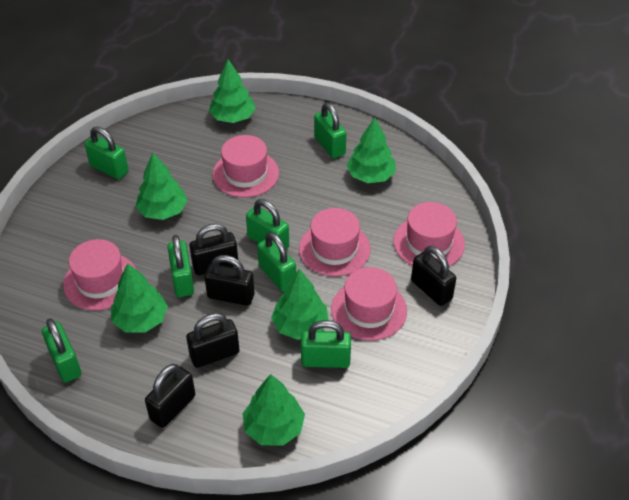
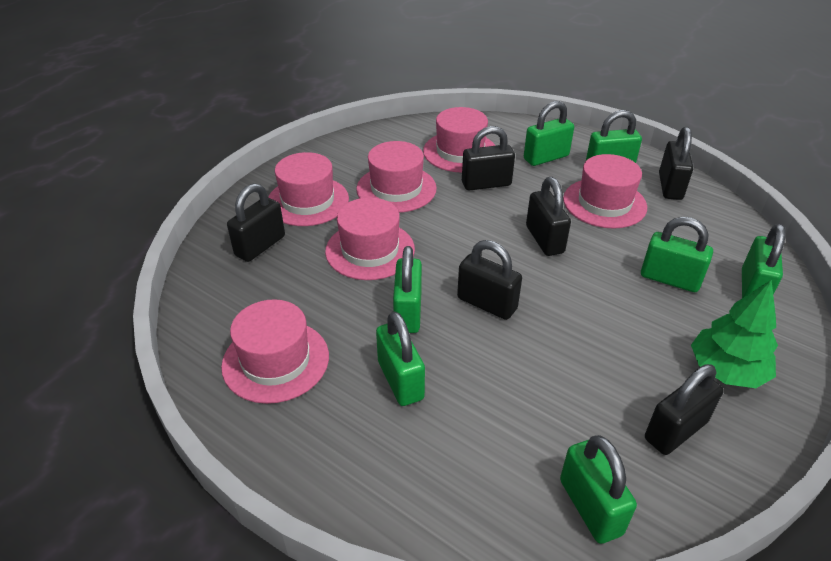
black padlock: 5 -> 6
green tree: 6 -> 1
pink hat: 5 -> 6

